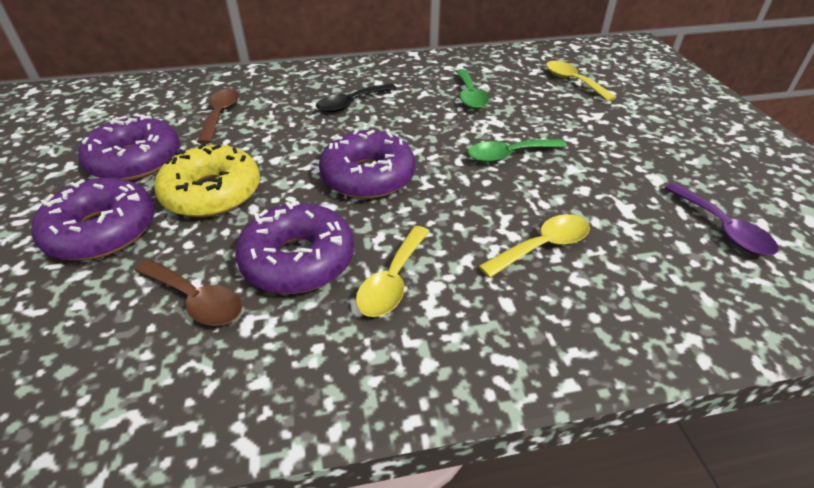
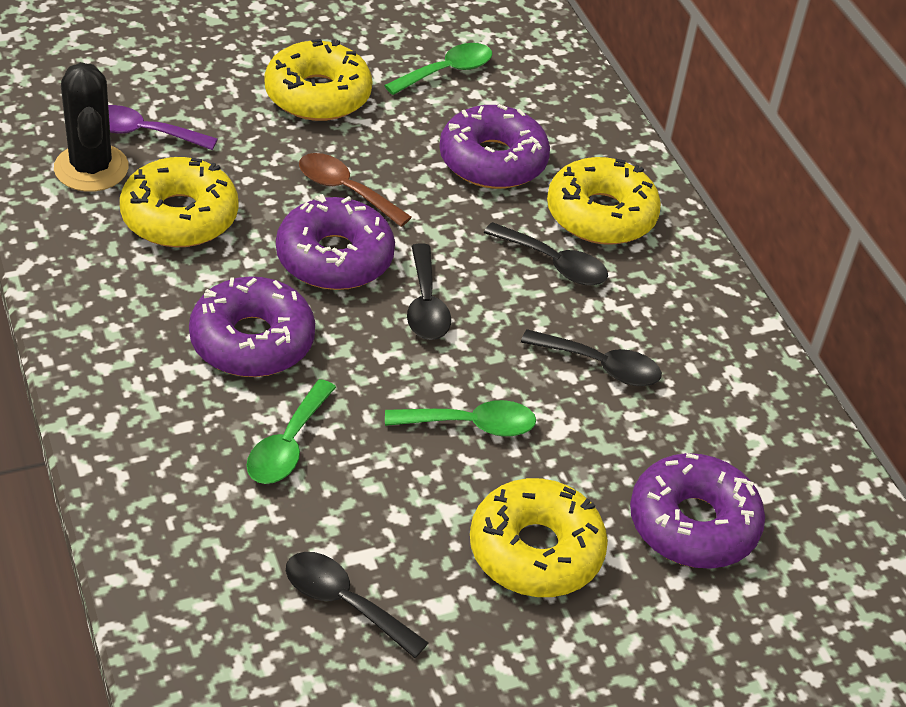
black cactus: 0 -> 1
black spoon: 1 -> 4
brown spoon: 2 -> 1
green spoon: 2 -> 3
yellow donut: 1 -> 4
yellow spoon: 3 -> 0

